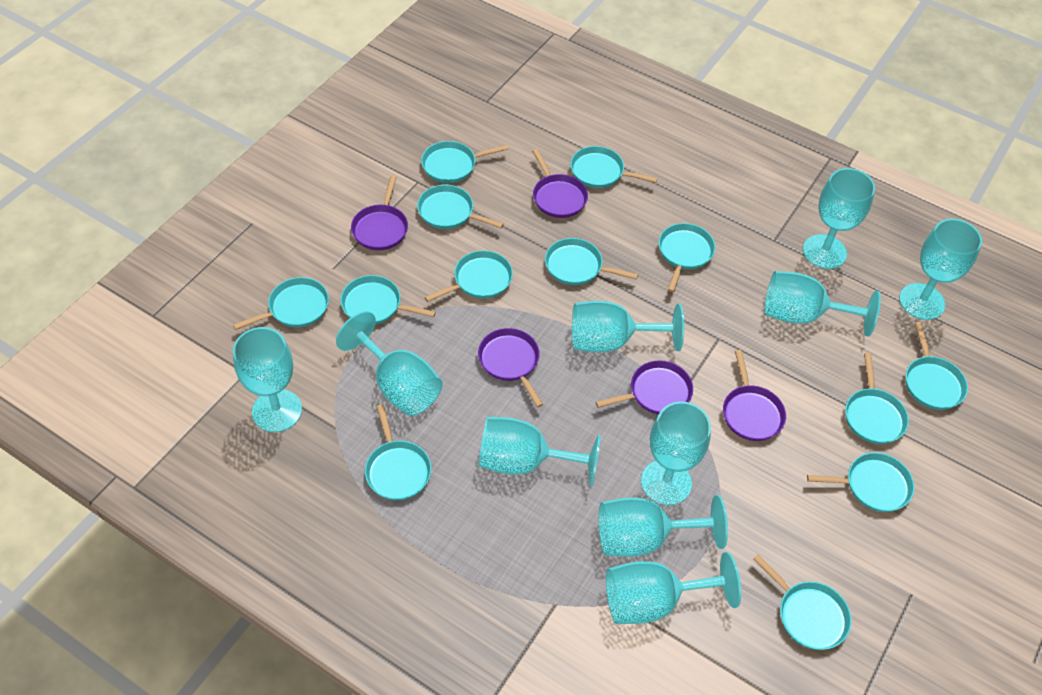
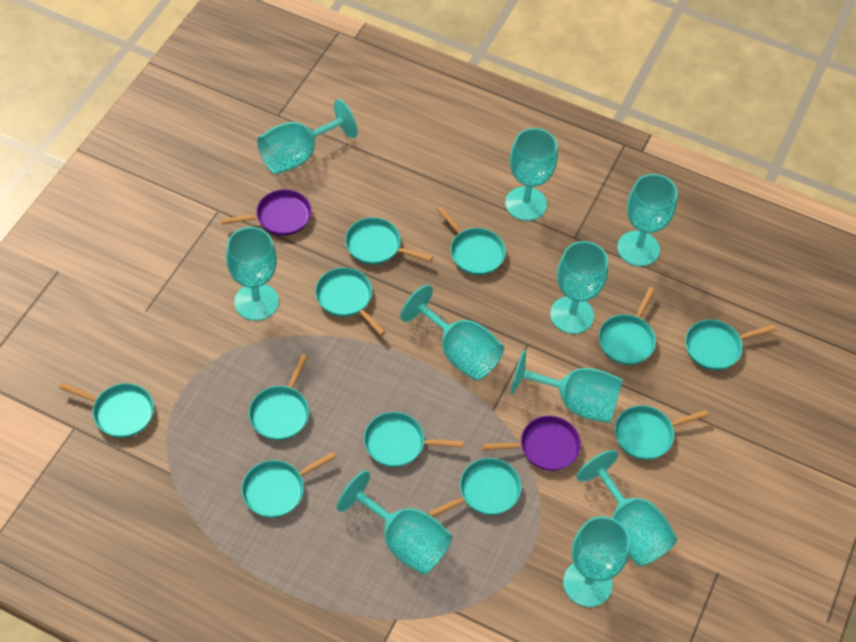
purple pan: 5 -> 2
turquoise pan: 13 -> 11

